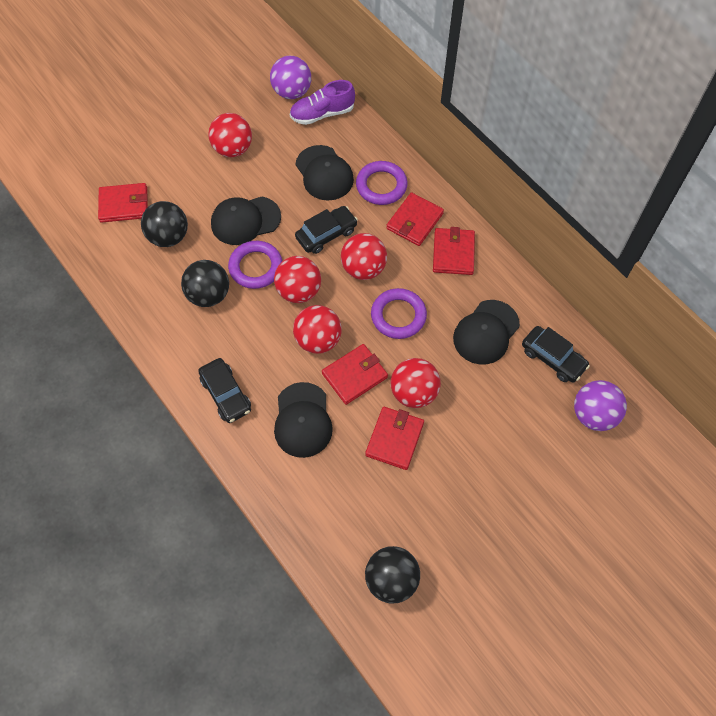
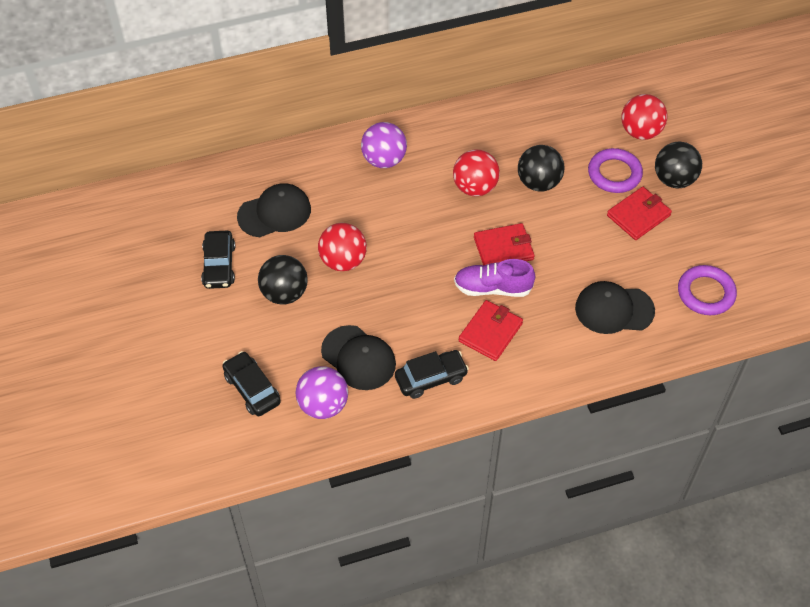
black cap: 4 -> 3
purple ring: 3 -> 2
red ball: 5 -> 3
red wallet: 5 -> 3

